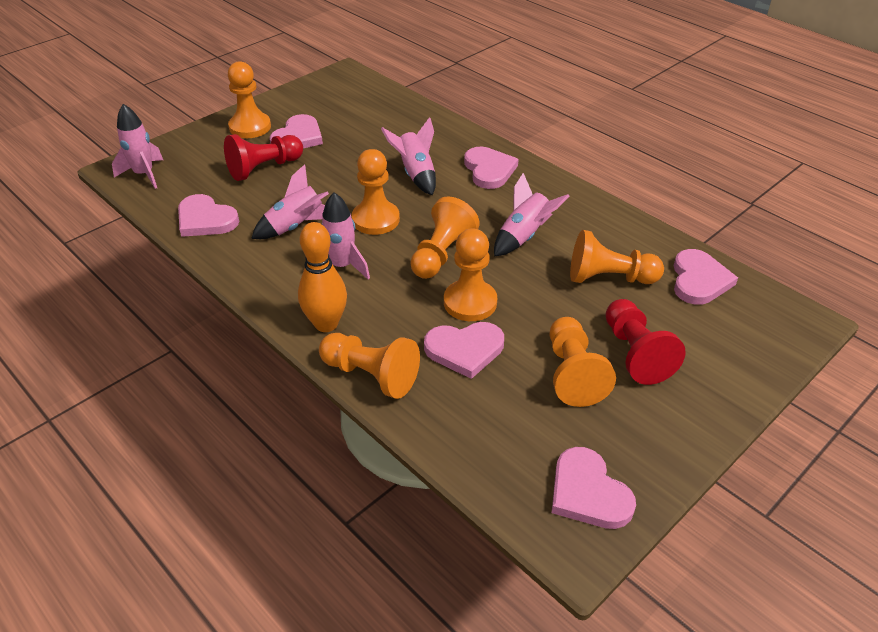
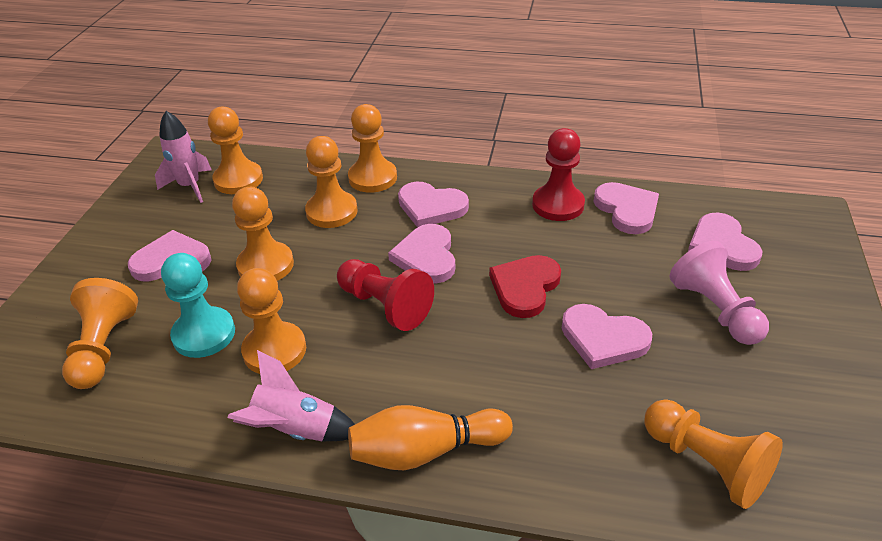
pink pawn: 0 -> 1
pink rocket: 5 -> 2
red heart: 0 -> 1
turquoise pawn: 0 -> 1

